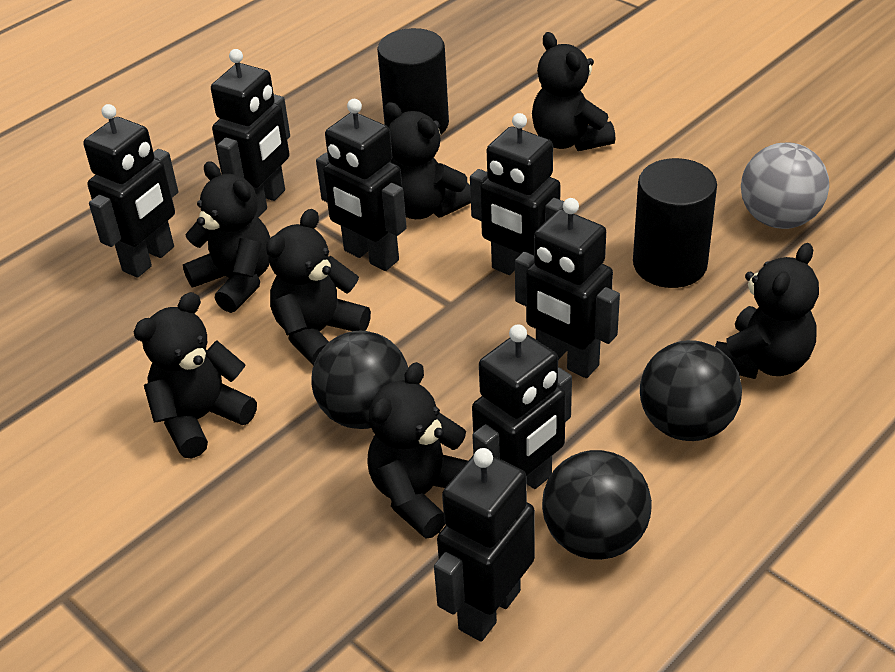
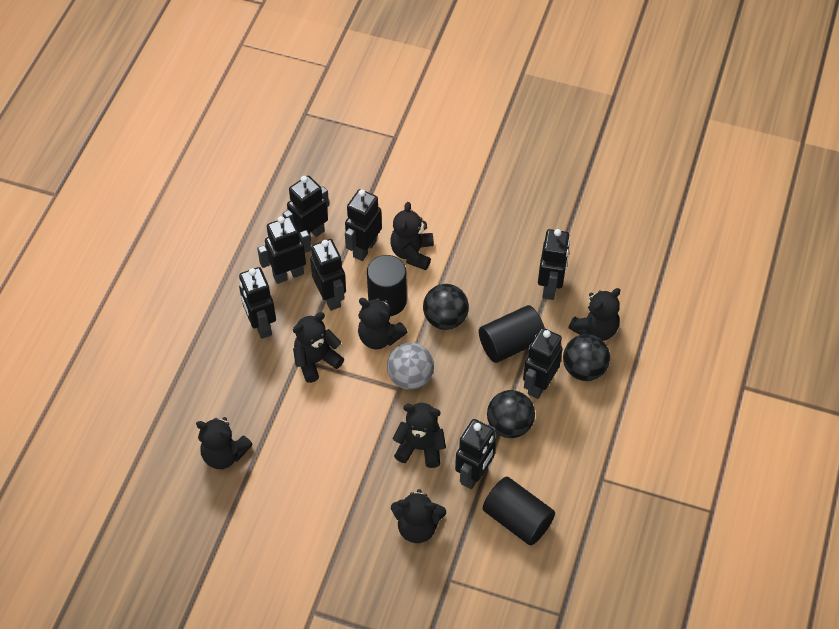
black cylinder: 2 -> 3
black robot: 7 -> 8

